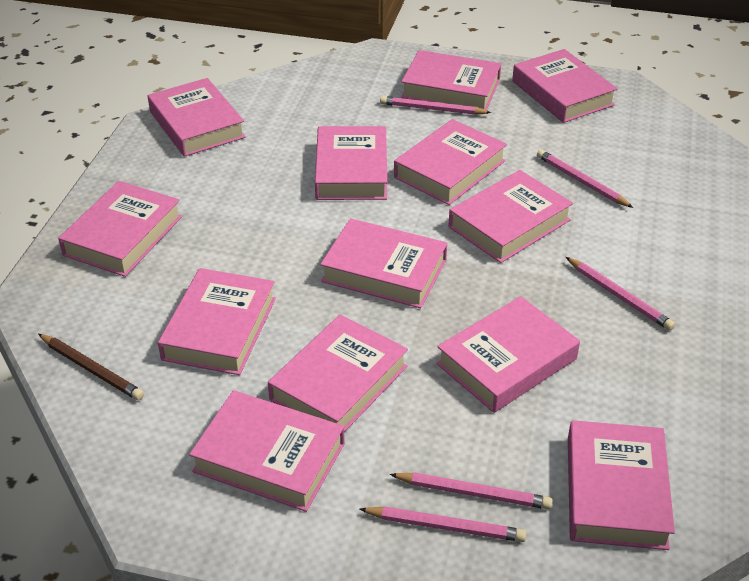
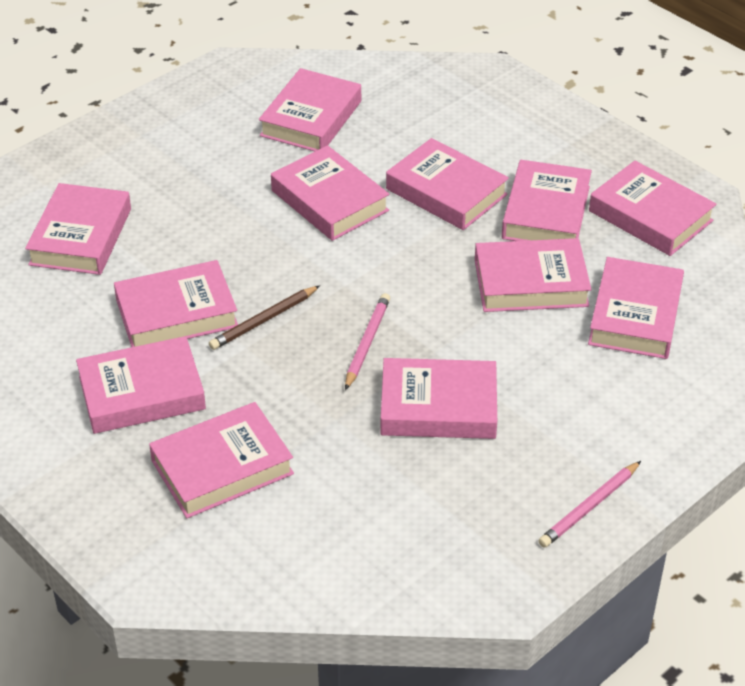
pink book: 13 -> 12
pink pencil: 5 -> 2

